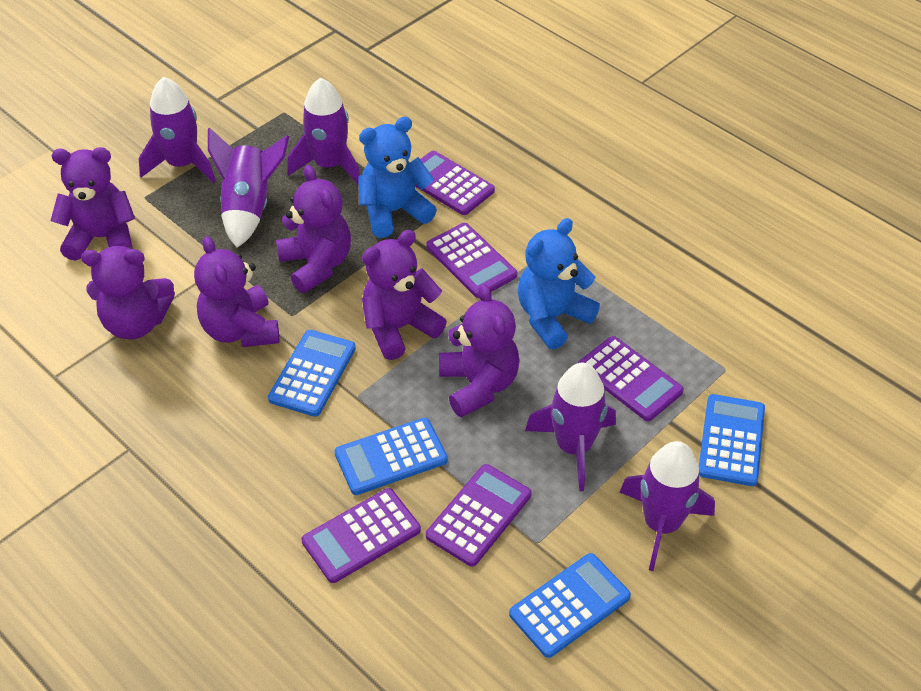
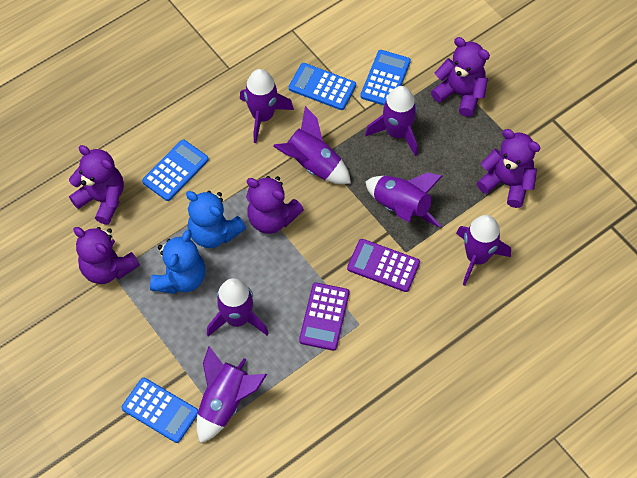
purple calculator: 5 -> 2
purple rocket: 5 -> 7
purple teddy bear: 6 -> 5

